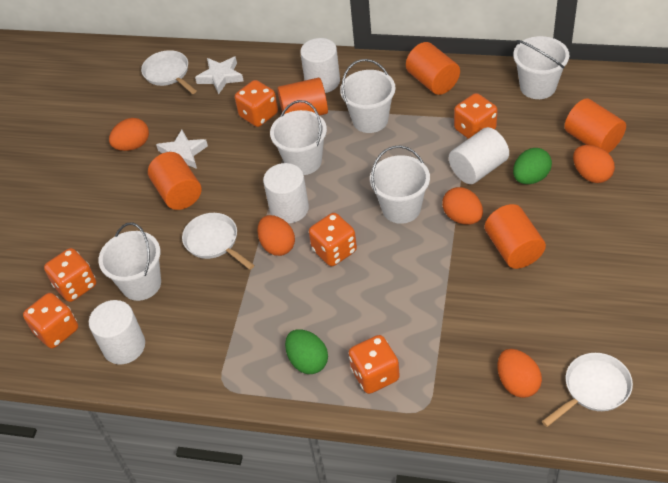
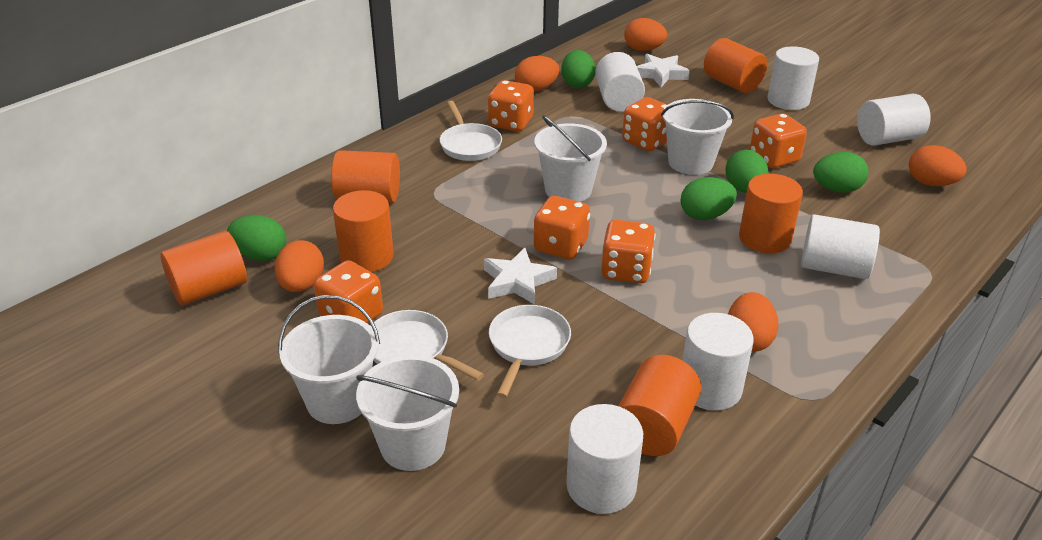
green egg: 2 -> 5
orange cylinder: 5 -> 6
white bucket: 5 -> 4
white cylinder: 4 -> 6

